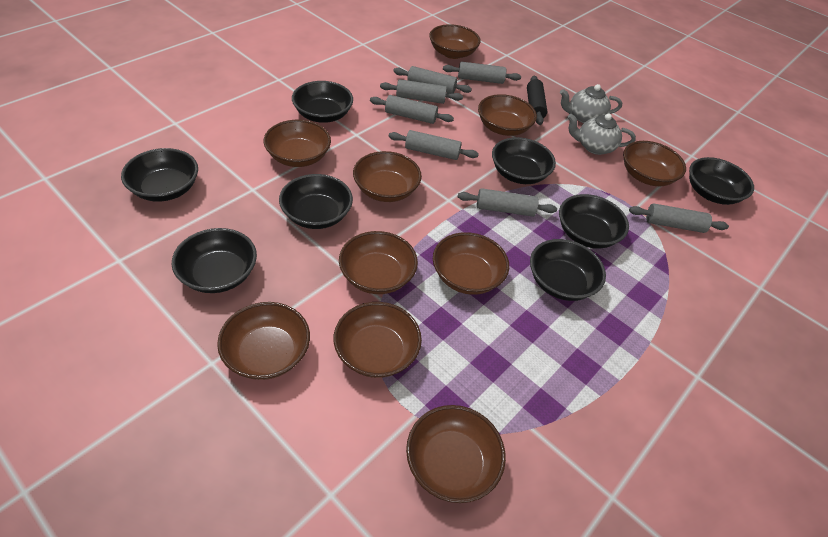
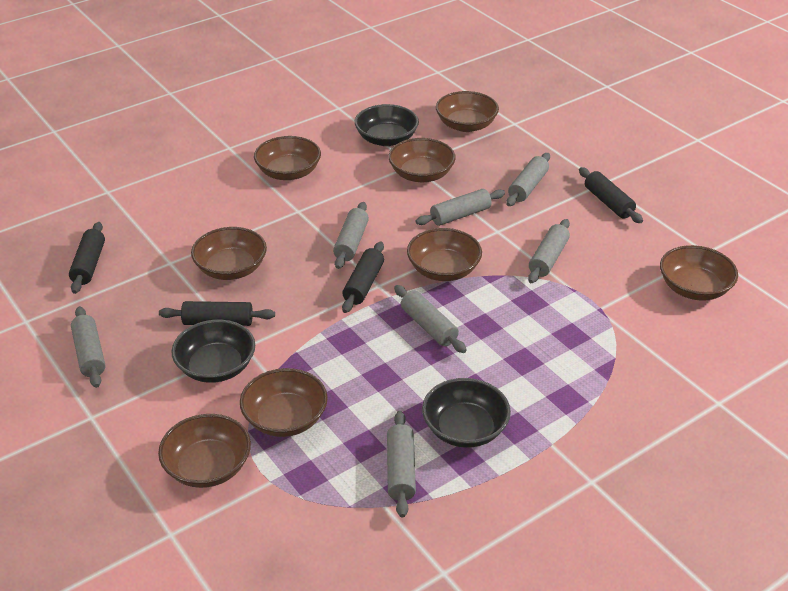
black bowl: 8 -> 3
black rolling pin: 1 -> 4
brown bowl: 10 -> 8
grey teapot: 2 -> 0

